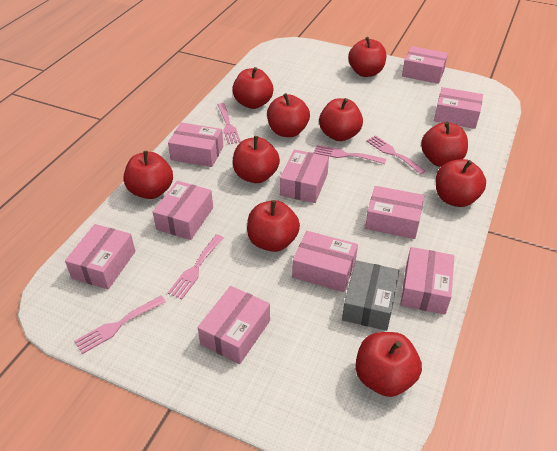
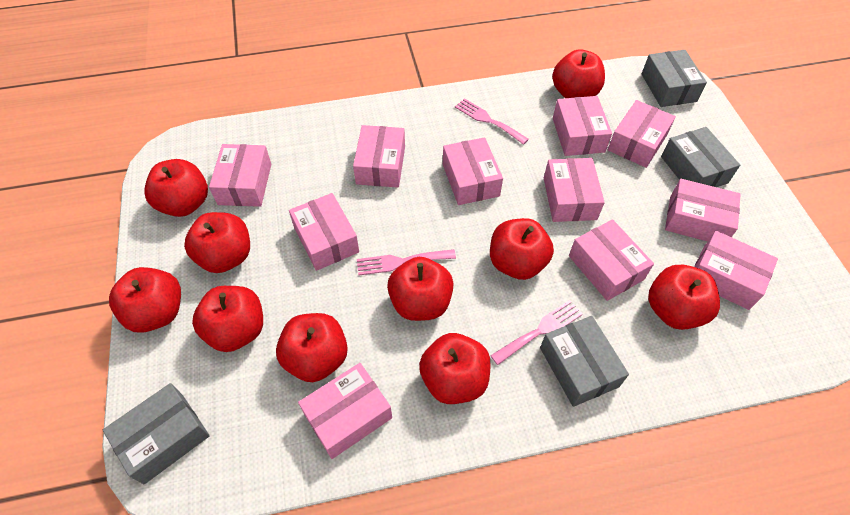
grey box: 1 -> 4
pink box: 10 -> 11
pink fork: 5 -> 3

